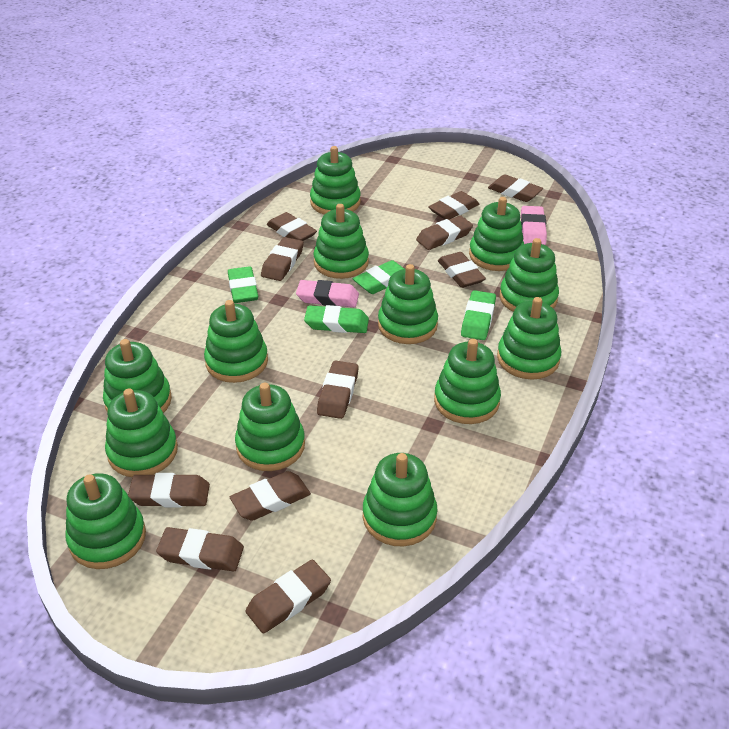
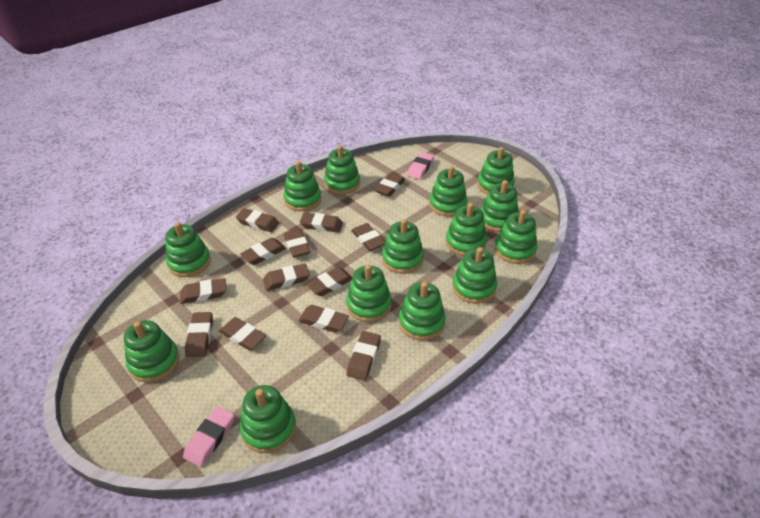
brown eraser: 11 -> 13
green eraser: 4 -> 0
green stacking toy: 13 -> 14

